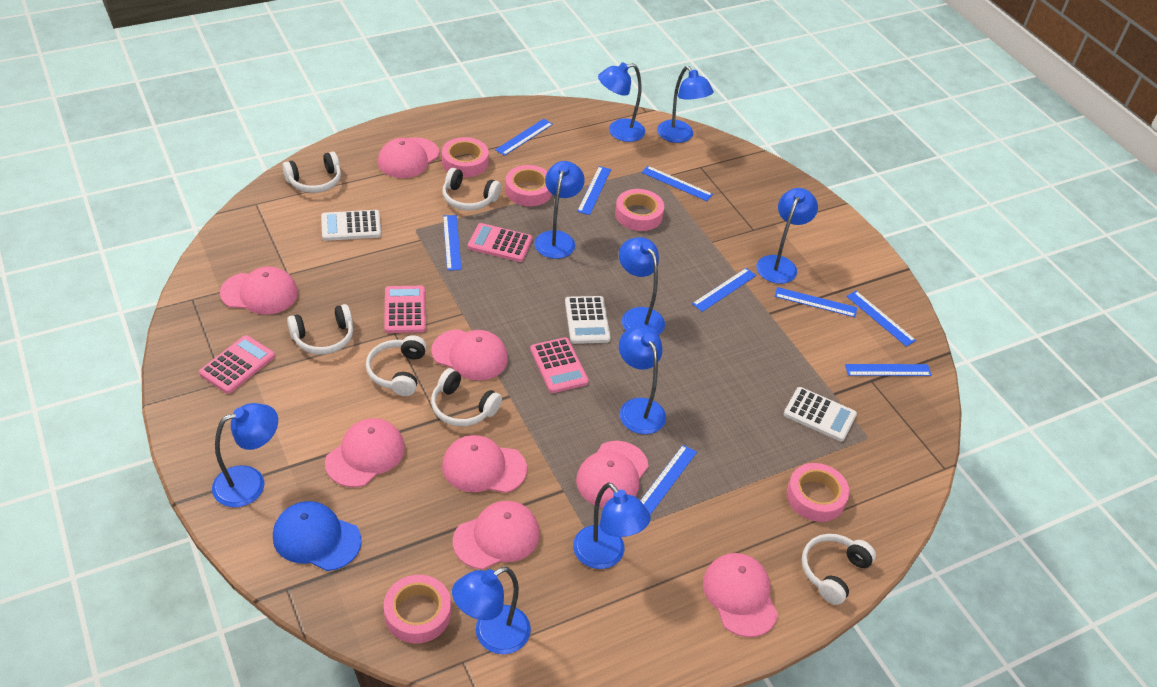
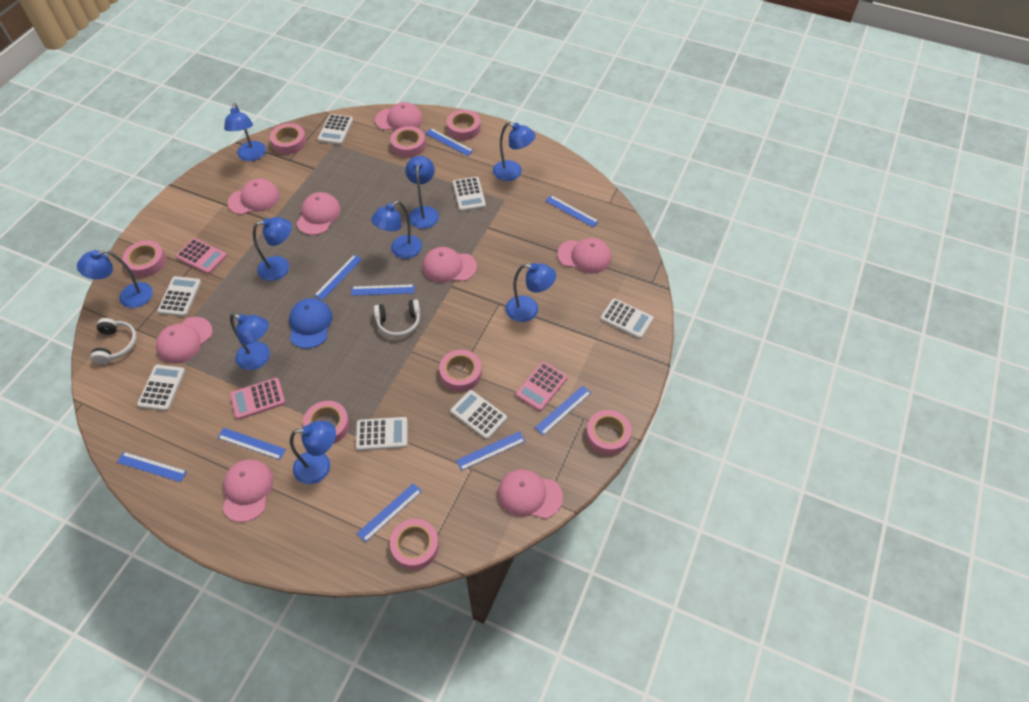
pink calculator: 4 -> 3
pink tape: 5 -> 8
white calculator: 3 -> 7
white headphones: 6 -> 2

